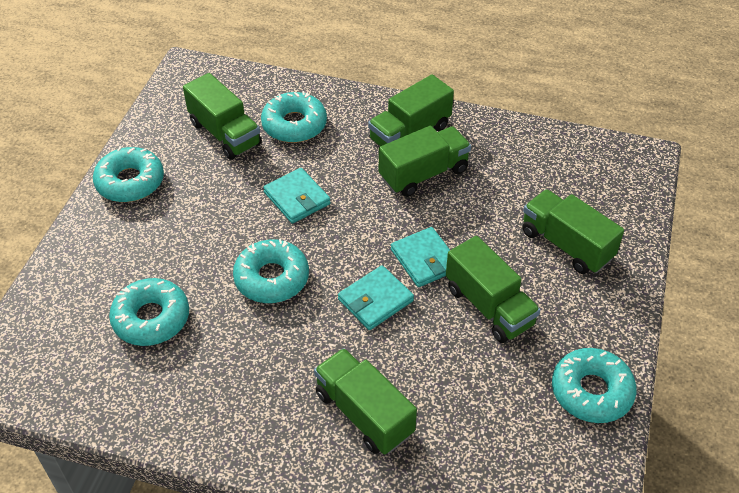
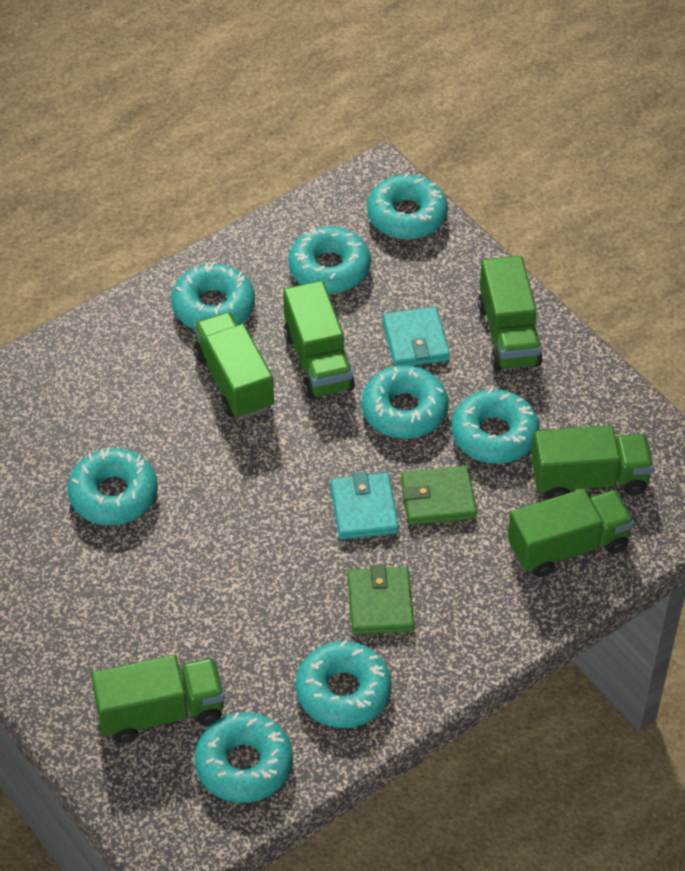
green wallet: 0 -> 2
turquoise donut: 5 -> 8
turquoise wallet: 3 -> 2

